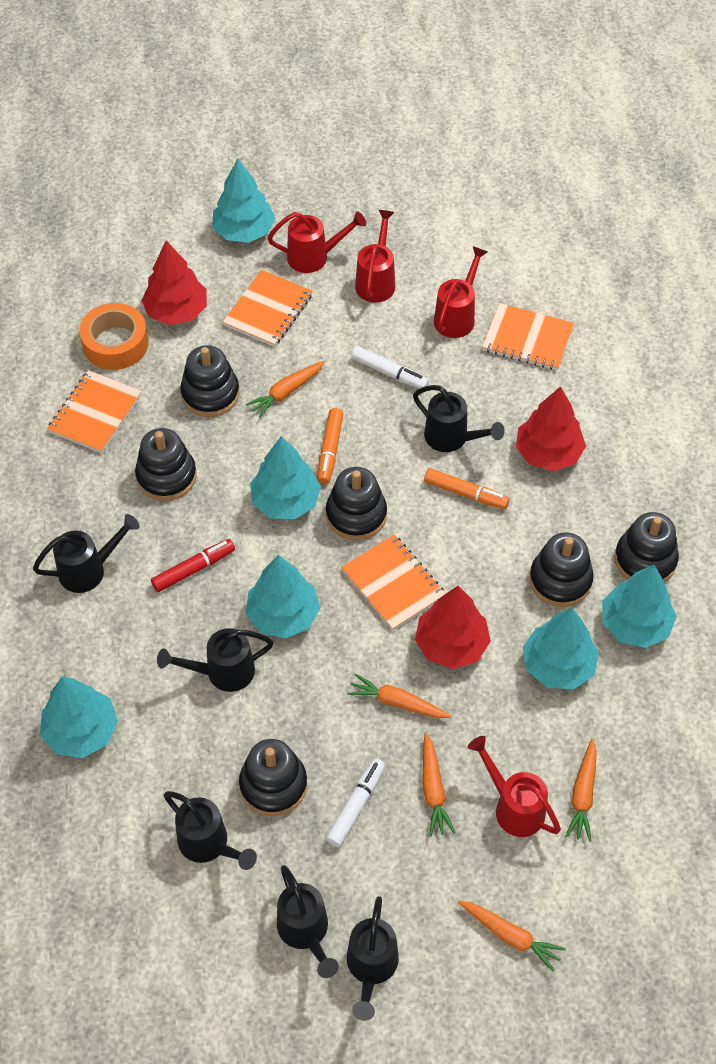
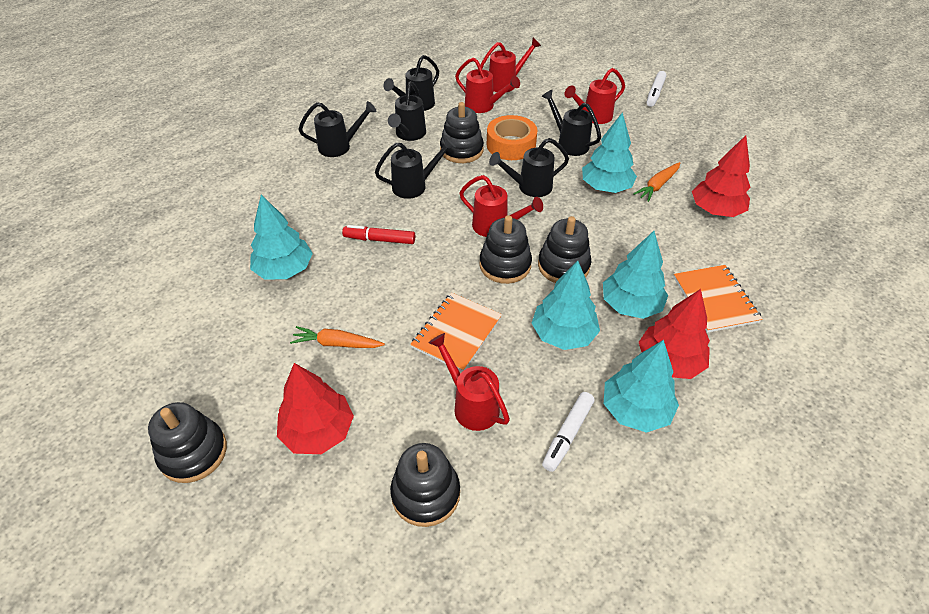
black stacking toy: 6 -> 5
orange carrot: 5 -> 2
orange marker: 2 -> 0
orange notebook: 4 -> 2
red watering can: 4 -> 5
turquoise tree: 6 -> 5

